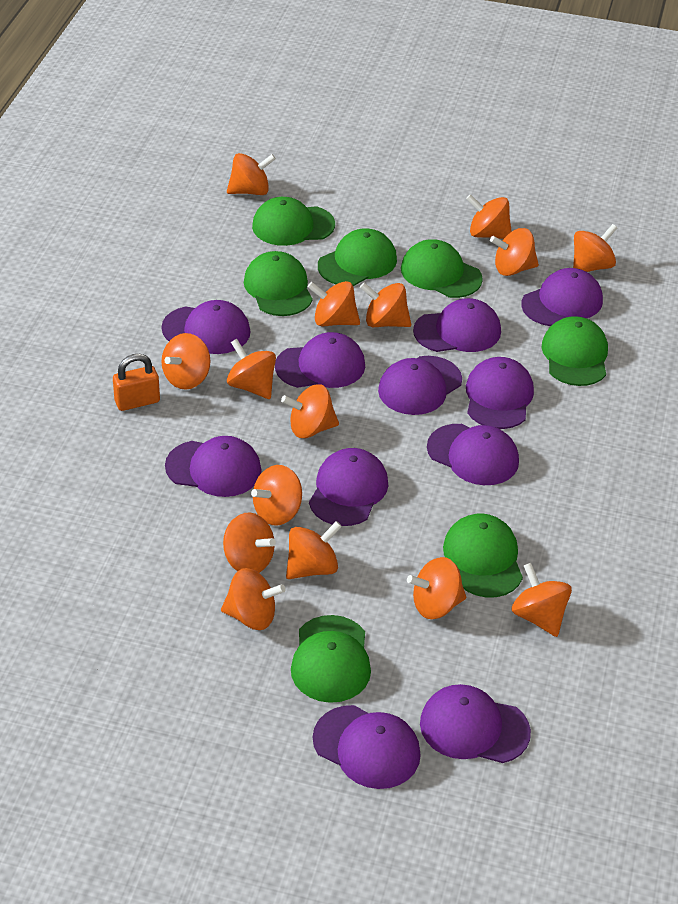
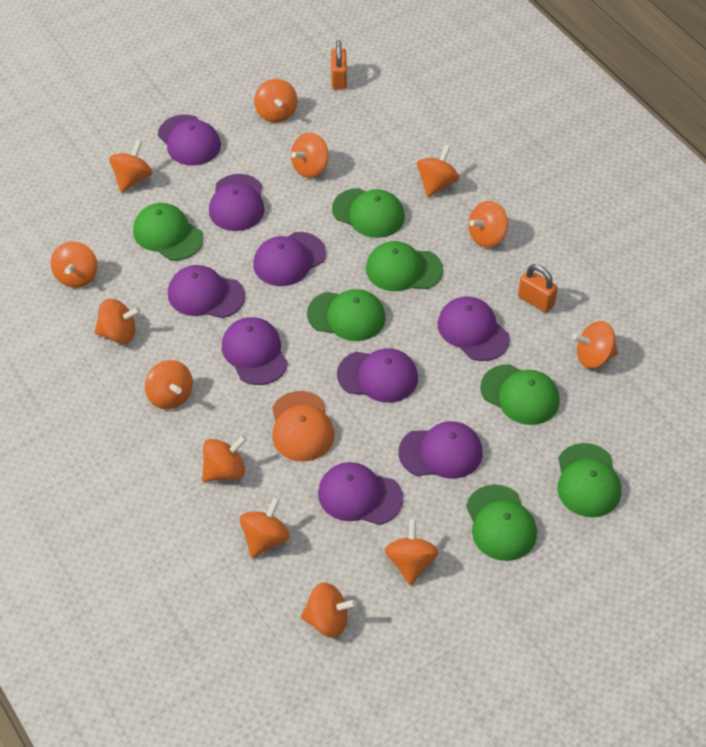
orange cap: 0 -> 1
orange padlock: 1 -> 2
orange spinning top: 15 -> 13
purple cap: 11 -> 9

